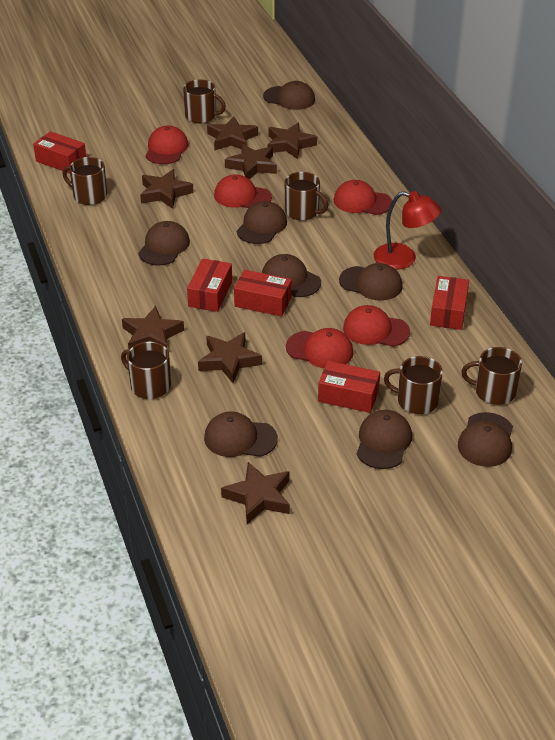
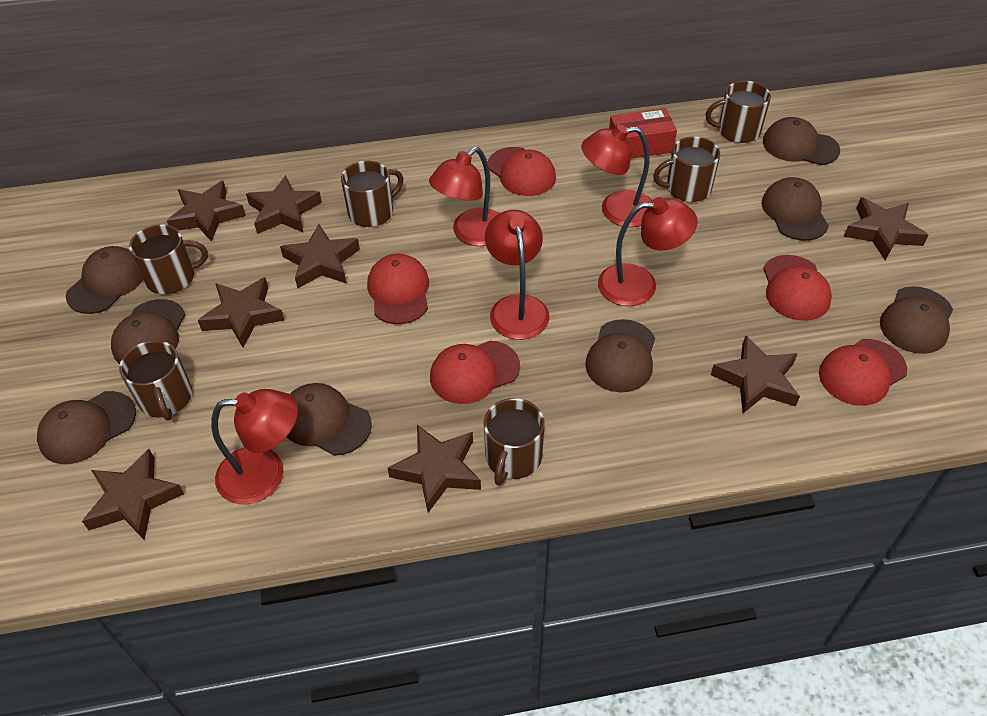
brown star: 7 -> 8
red box: 5 -> 1
red lamp: 1 -> 5

